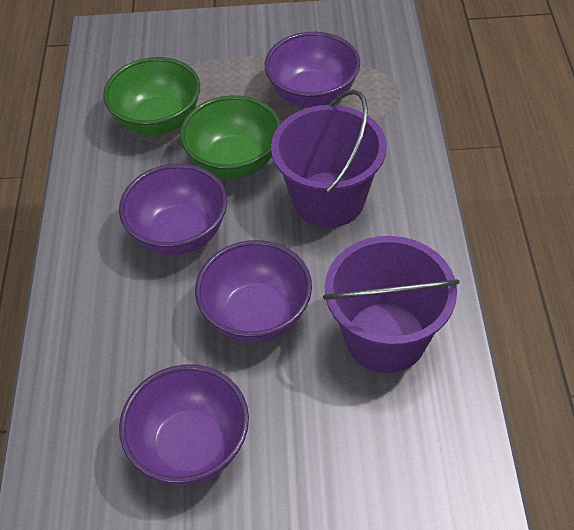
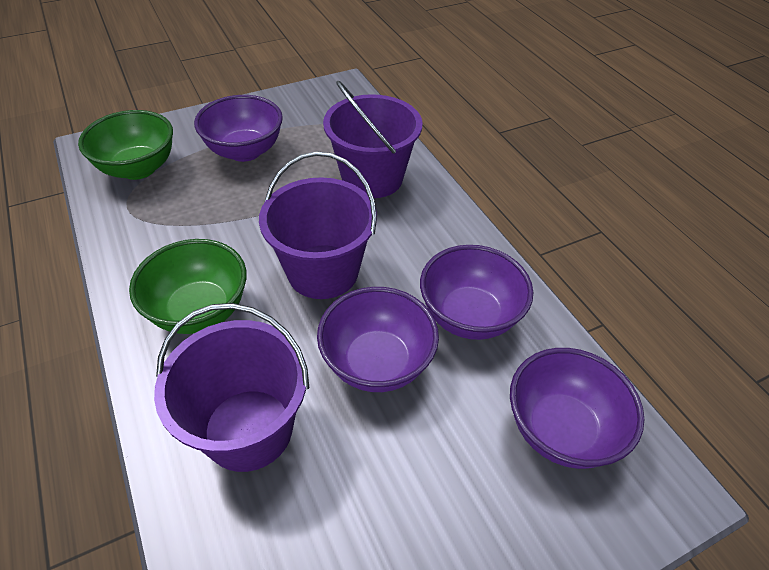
purple bucket: 2 -> 3

